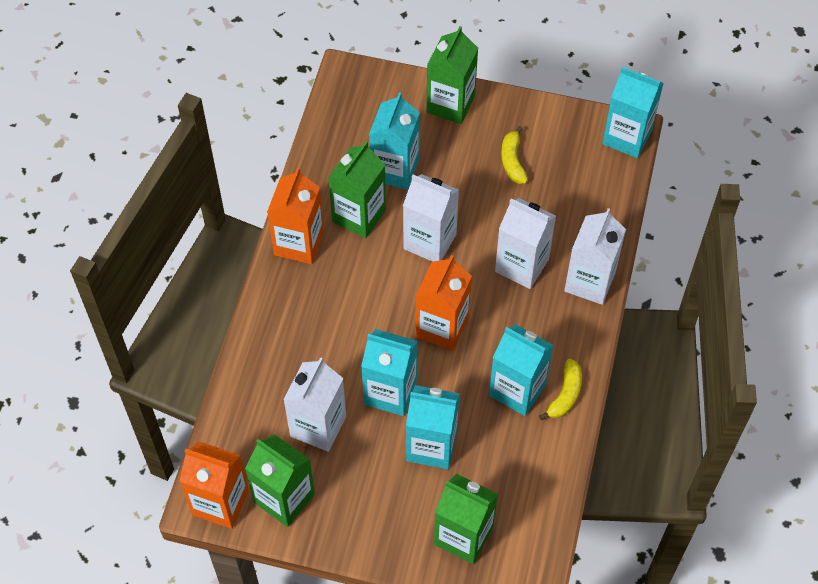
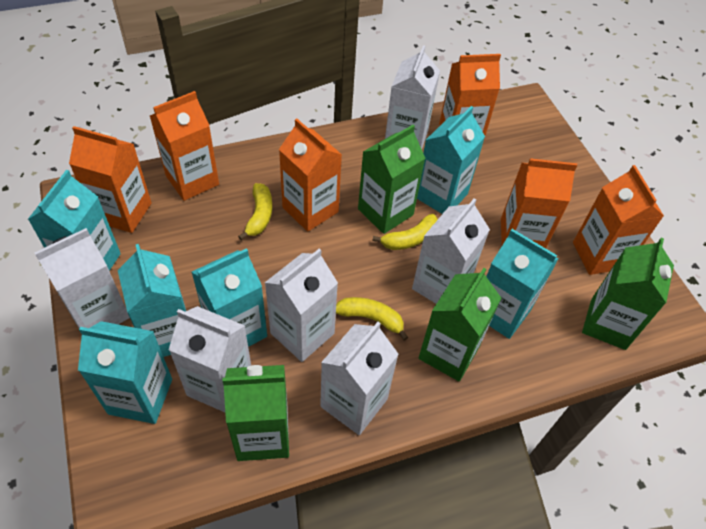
orange carton: 3 -> 6
turquoise carton: 5 -> 6
white carton: 4 -> 6
yellow banana: 2 -> 3

